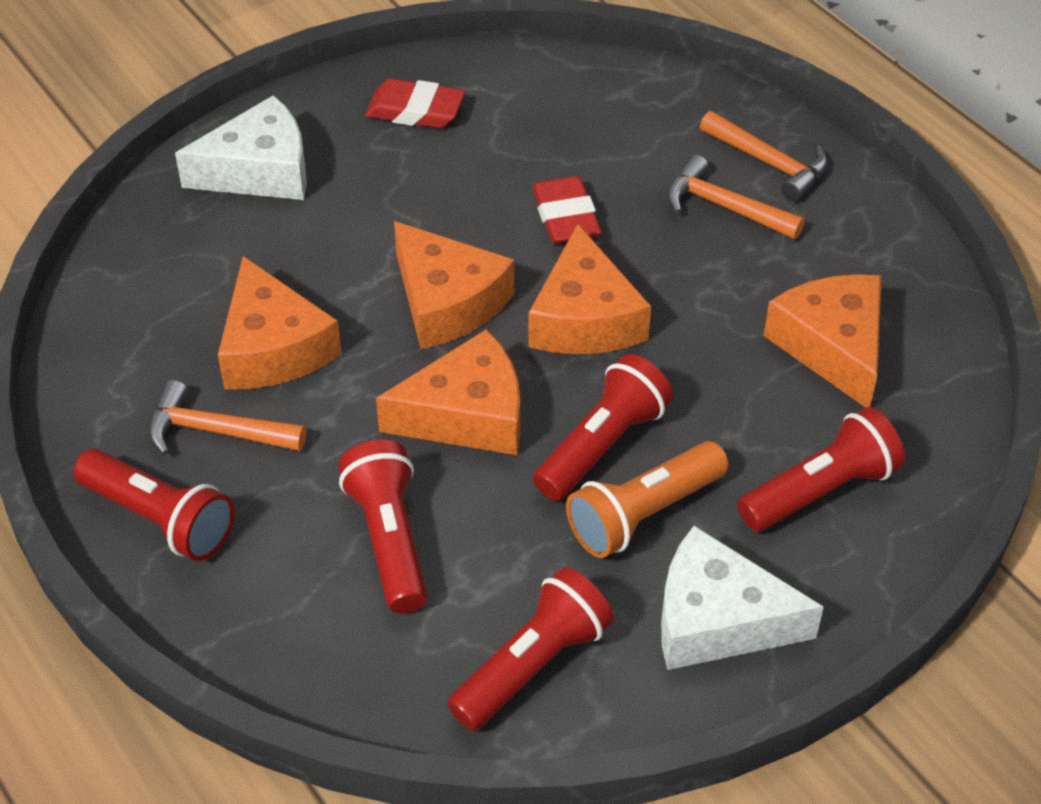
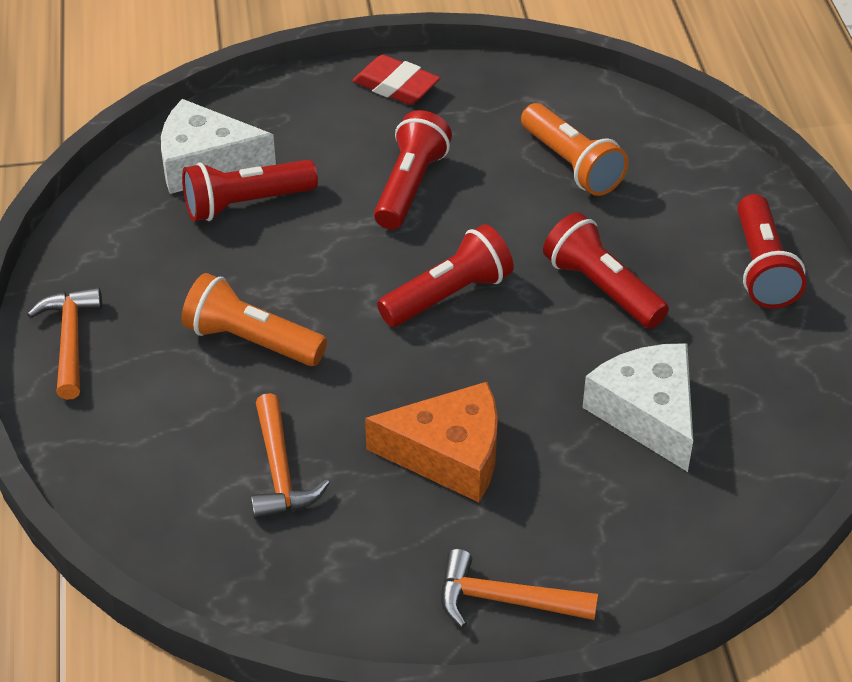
orange cheese: 5 -> 1
orange flashlight: 1 -> 2
red eraser: 2 -> 1

